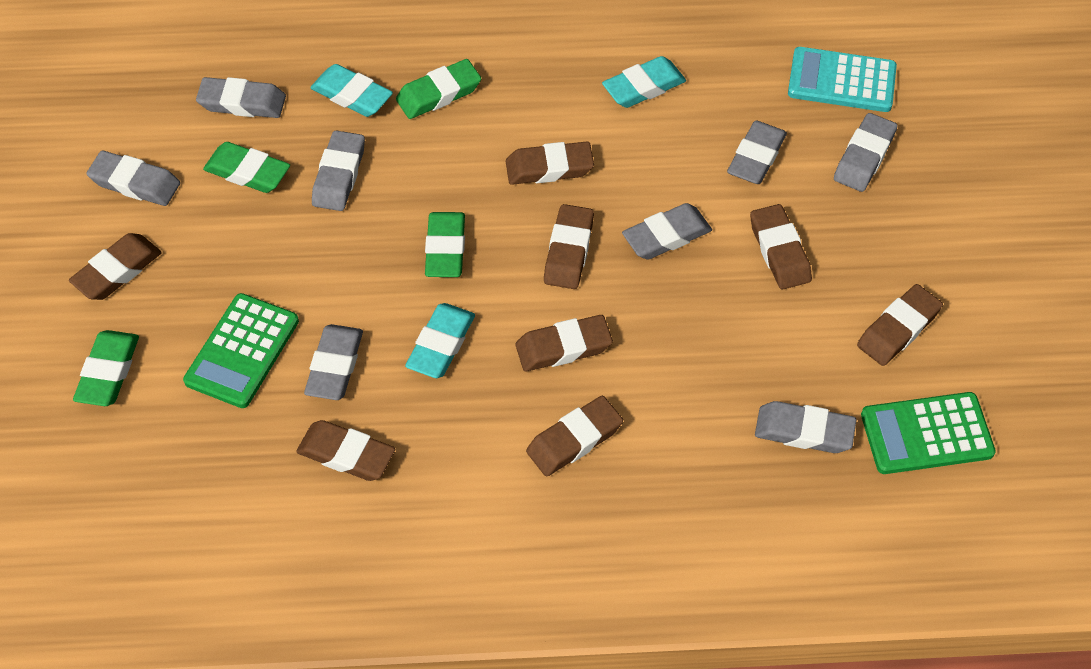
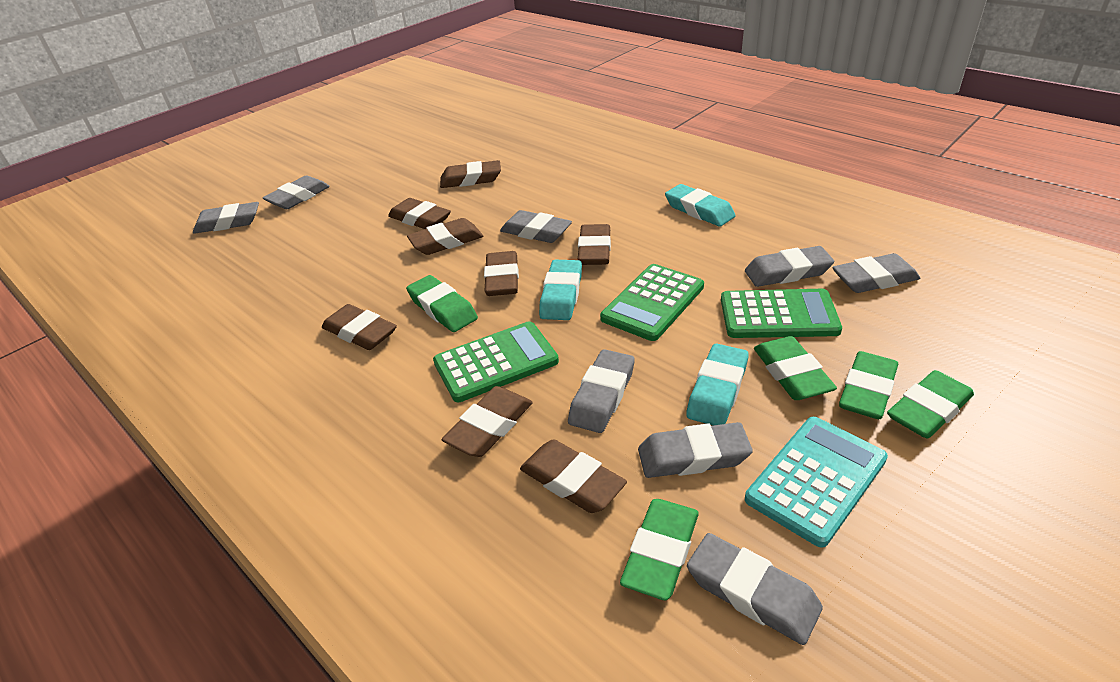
green calculator: 2 -> 3
green eraser: 4 -> 5

